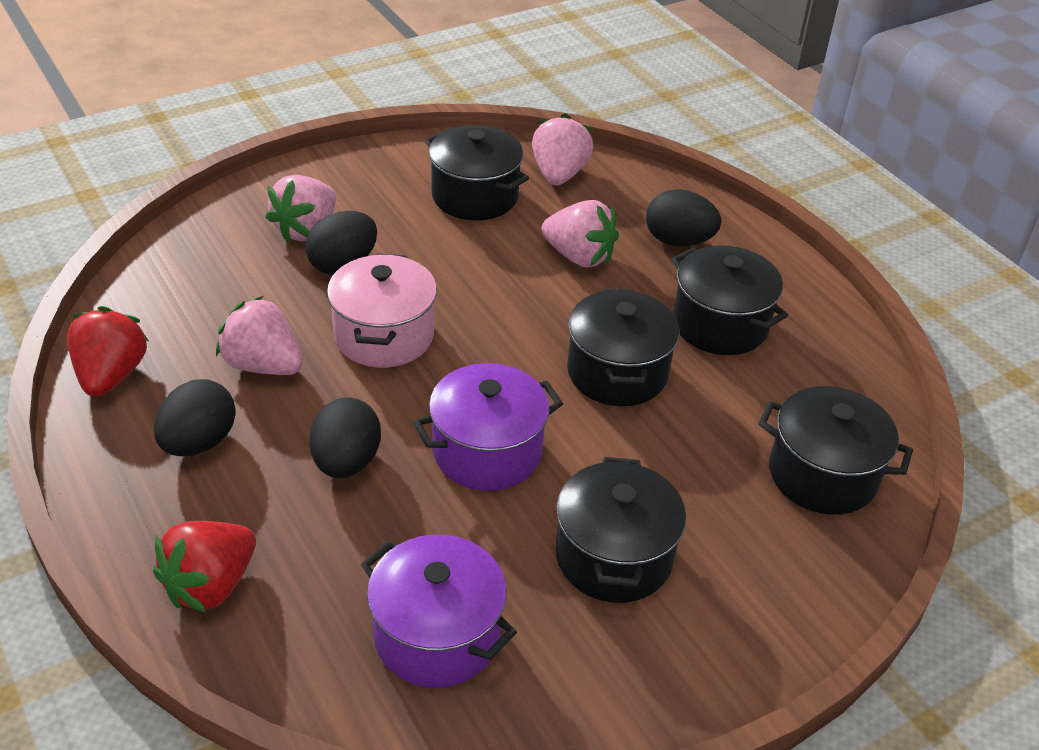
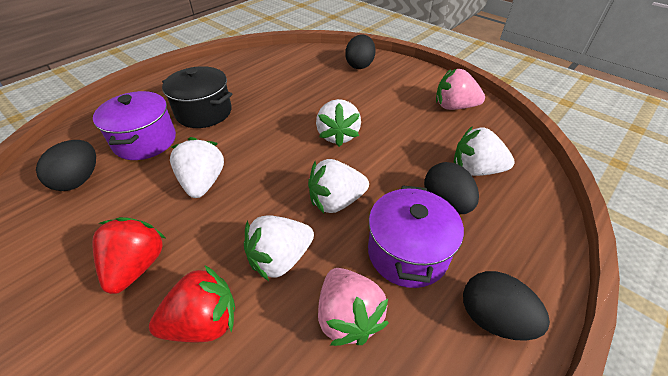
black pot: 5 -> 1
pink pot: 1 -> 0
pink strawberry: 4 -> 2
white strawberry: 0 -> 5

